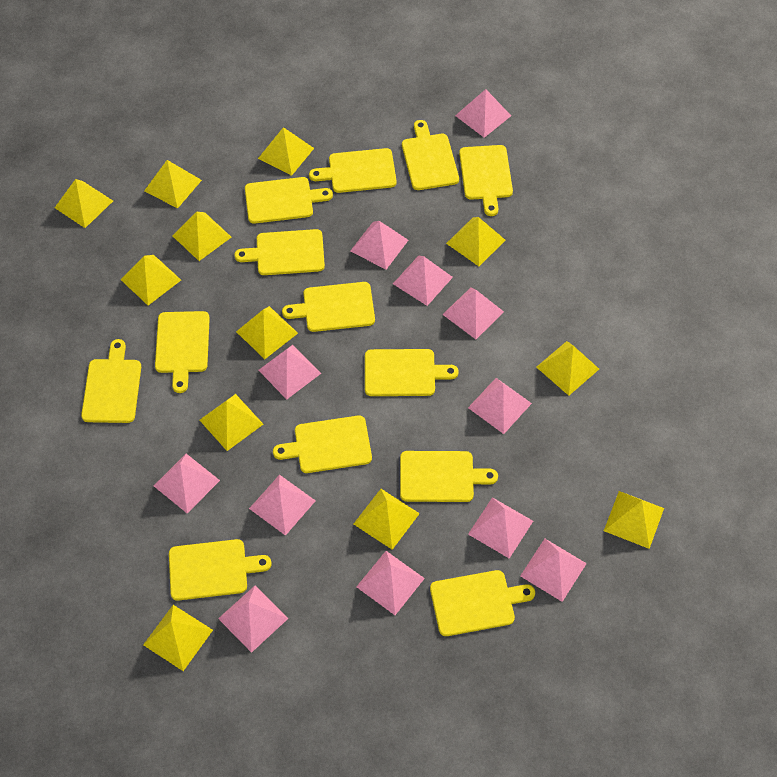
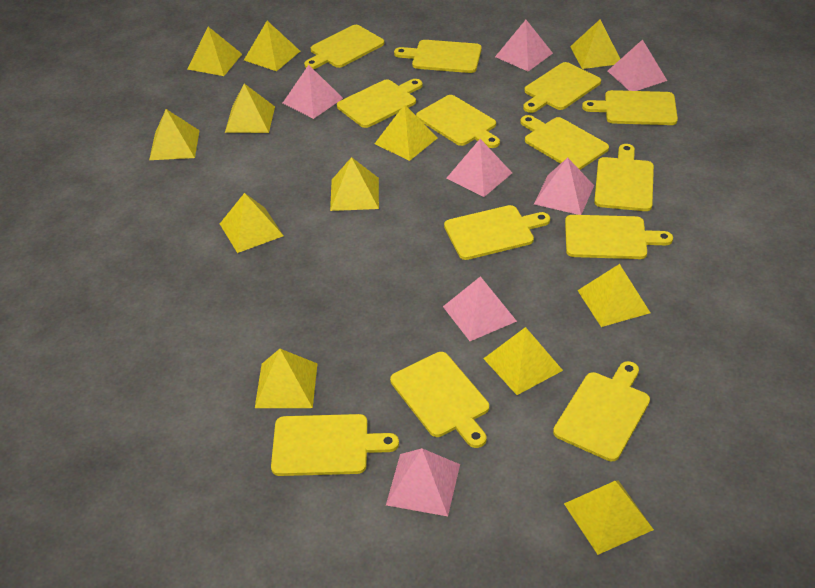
pink pyramid: 12 -> 7

